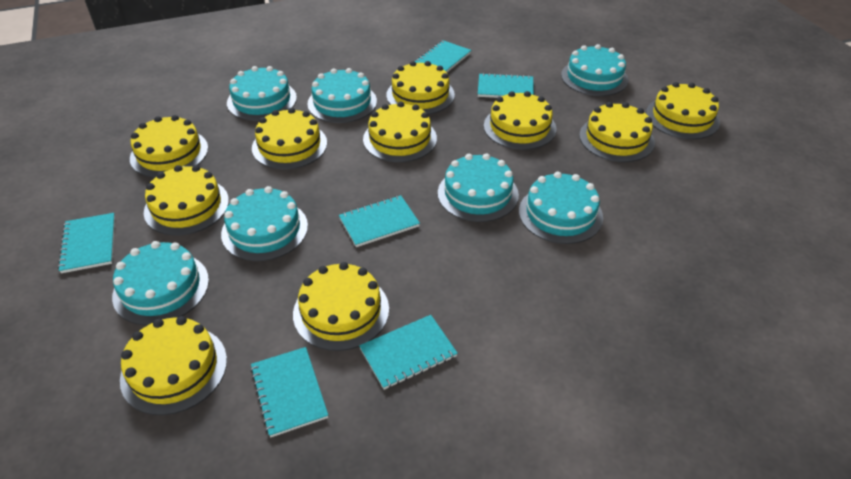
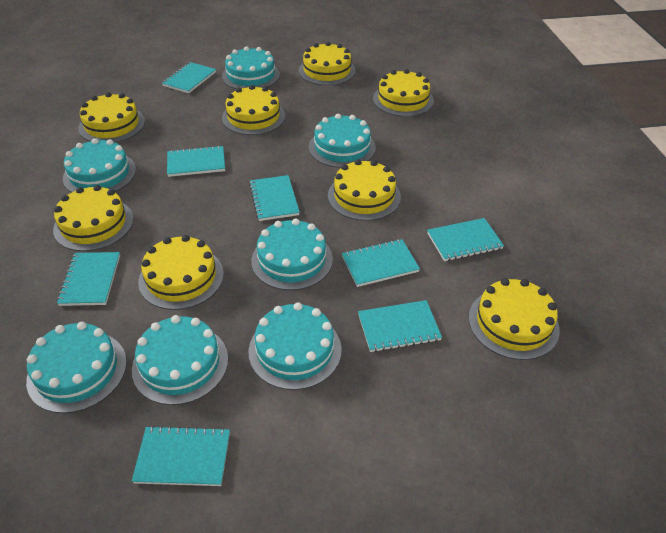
turquoise notebook: 6 -> 8
yellow cake: 10 -> 8

